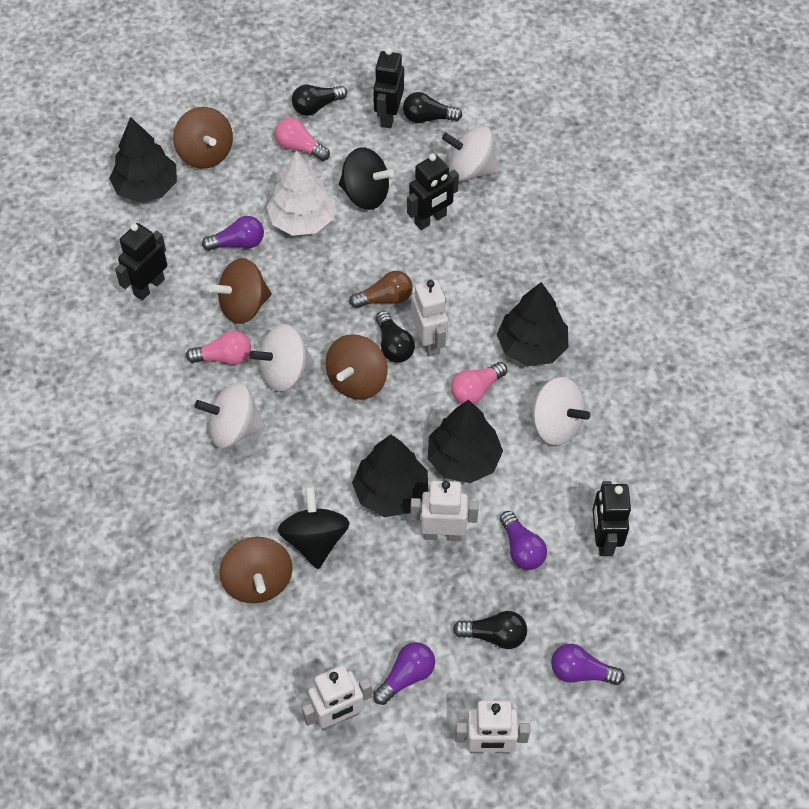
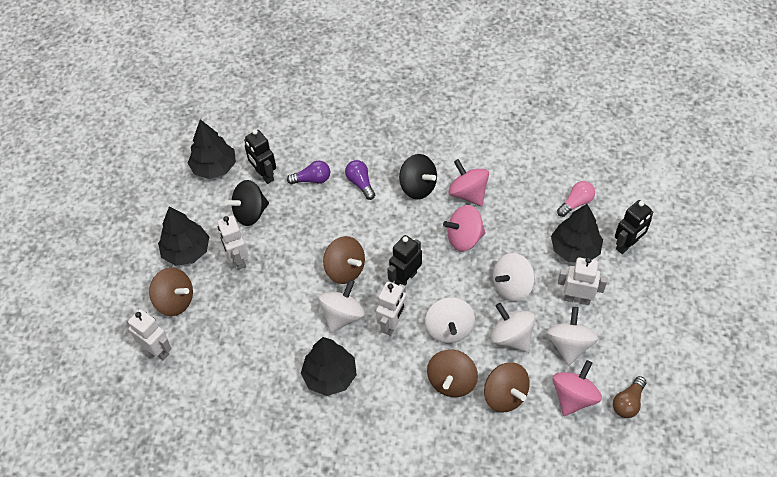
black light bulb: 4 -> 0
black robot: 4 -> 3
pink light bulb: 3 -> 1
pink spinning top: 0 -> 3
purple light bulb: 4 -> 2
white spinning top: 4 -> 5
white tree: 1 -> 0

